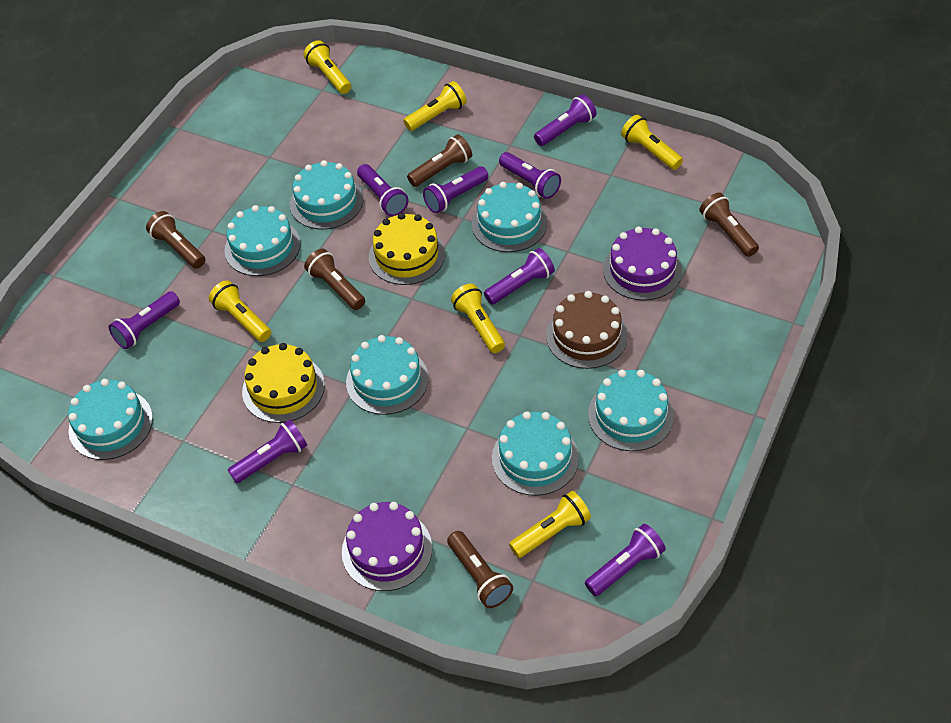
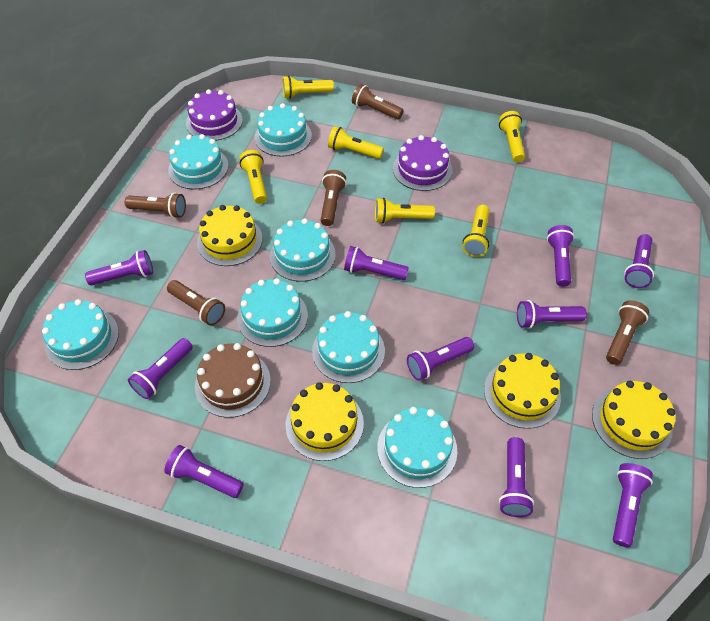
purple flashlight: 8 -> 10
yellow cake: 2 -> 4

